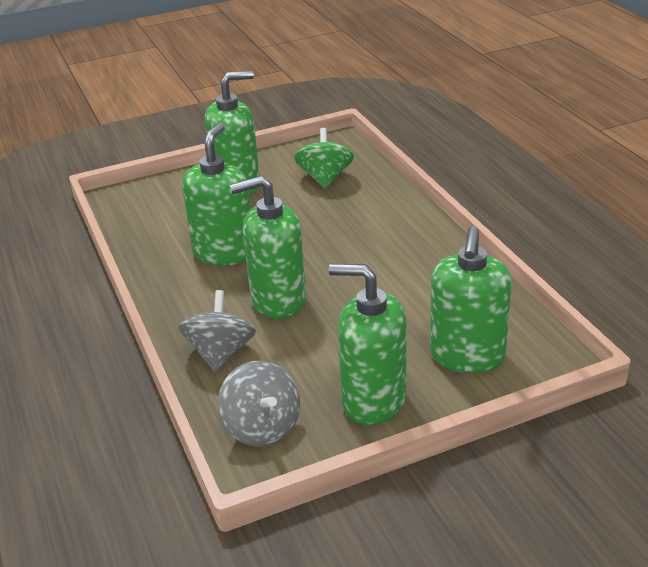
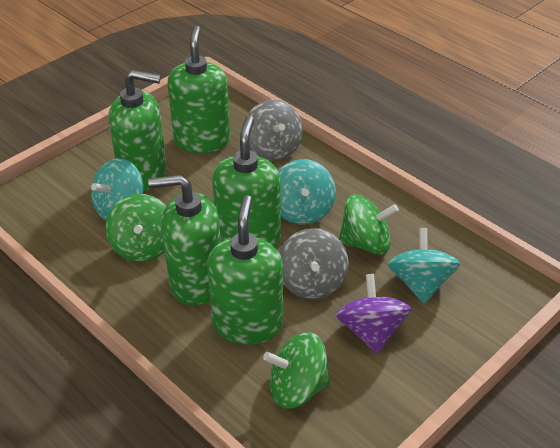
green spinning top: 1 -> 3
purple spinning top: 0 -> 1
turquoise spinning top: 0 -> 3

